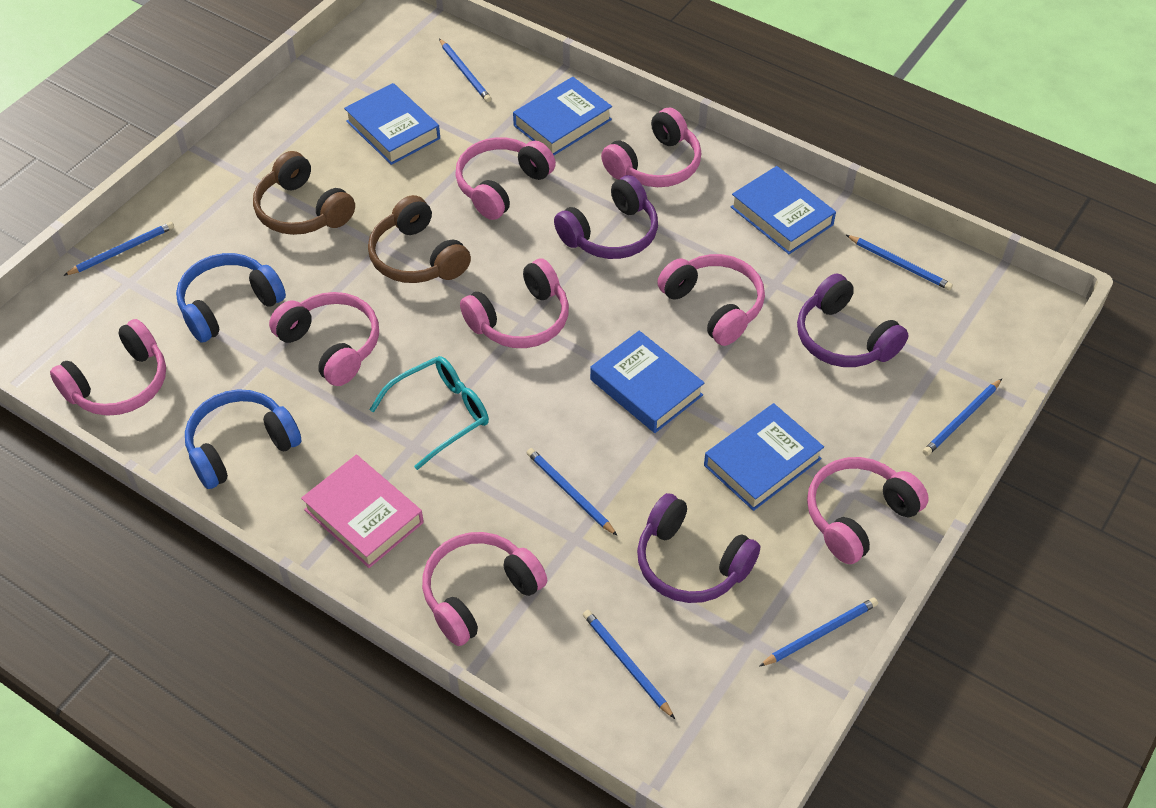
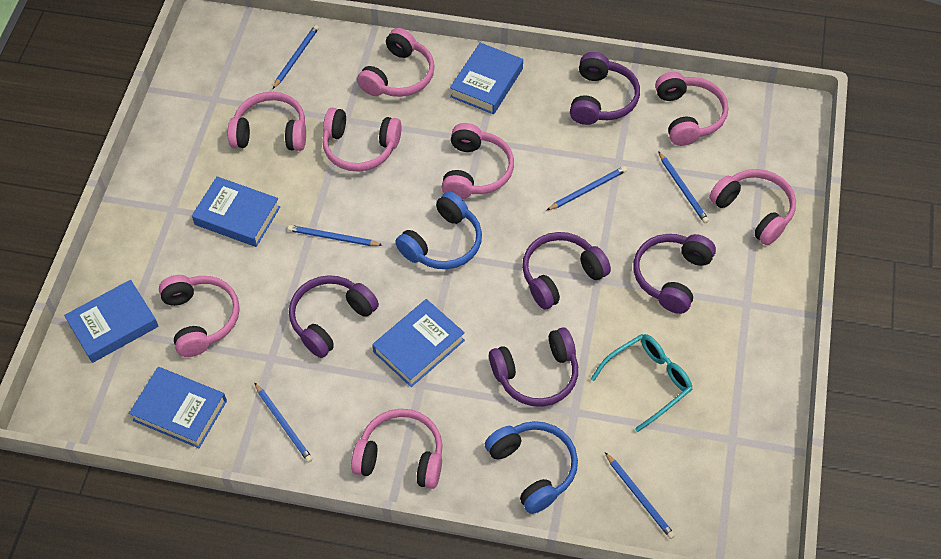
blue pencil: 7 -> 6
brown headphones: 2 -> 0
pink book: 1 -> 0
purple headphones: 3 -> 5

